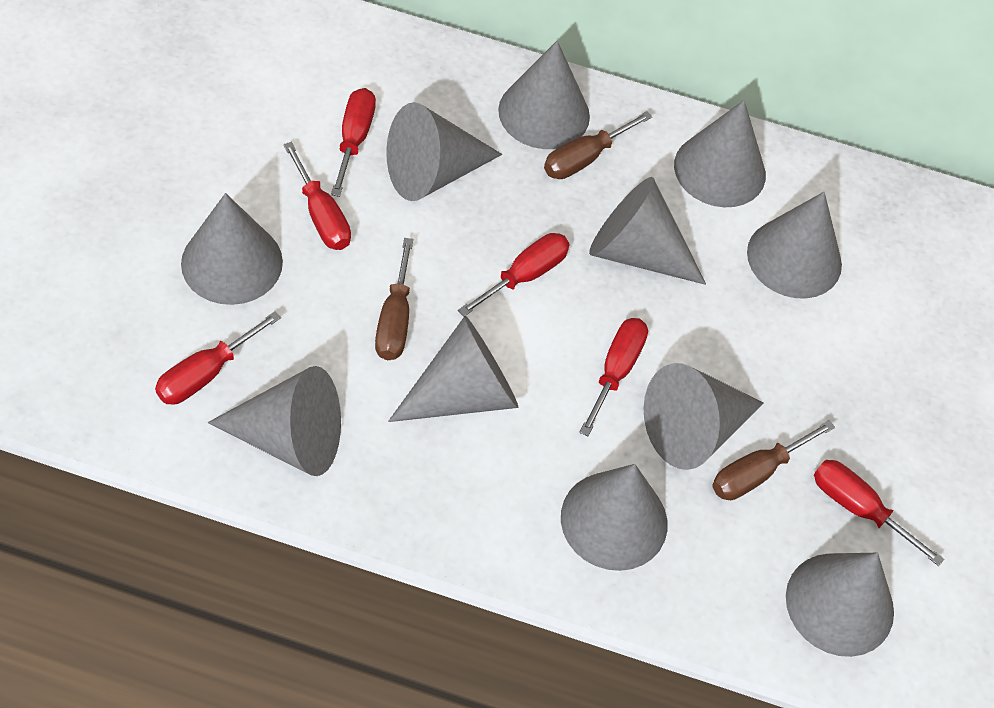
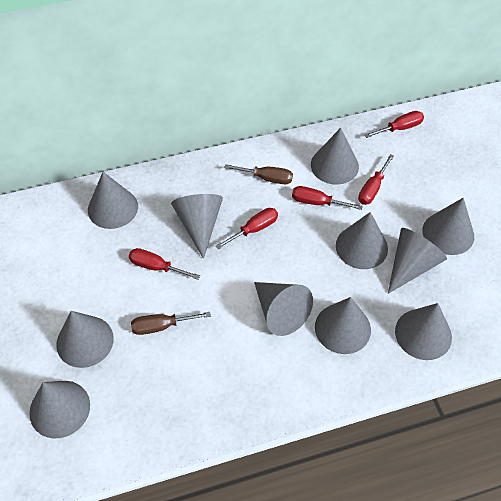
brown screwdriver: 3 -> 2
red screwdriver: 6 -> 5

